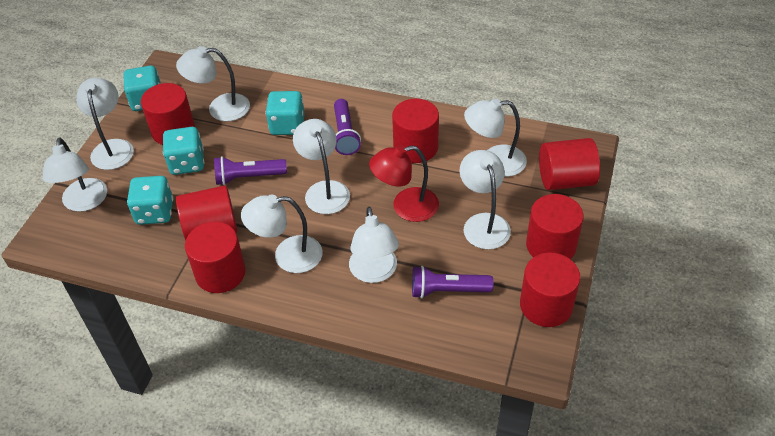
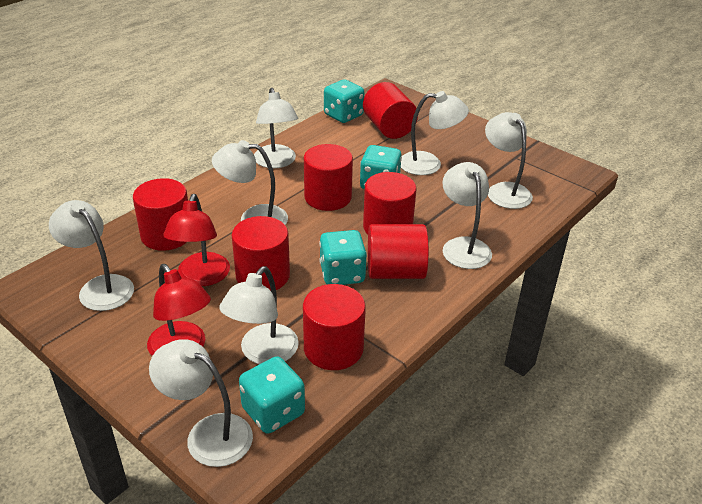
purple flashlight: 3 -> 0
red lamp: 1 -> 2

